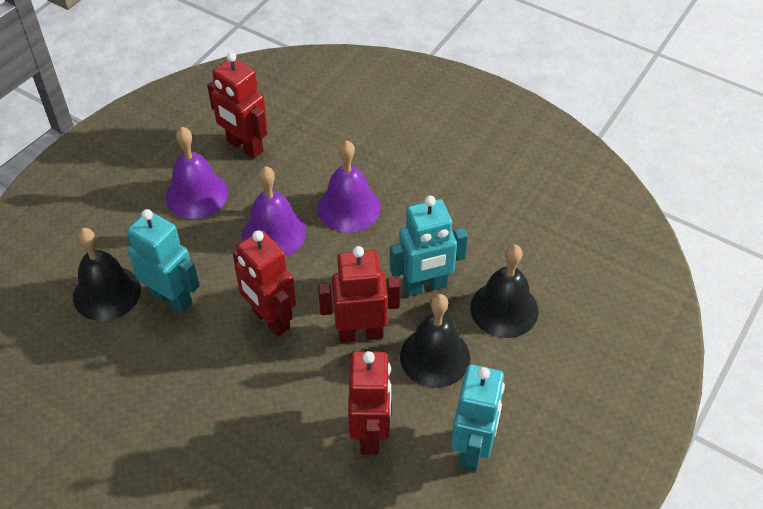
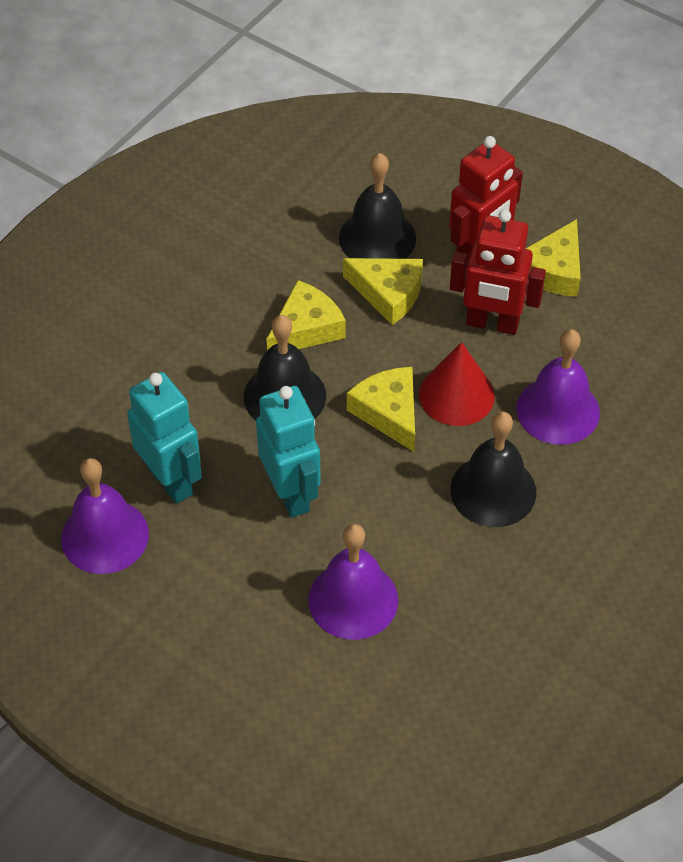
red cone: 0 -> 1
red robot: 4 -> 2
turquoise robot: 3 -> 2
yellow cheese: 0 -> 4

